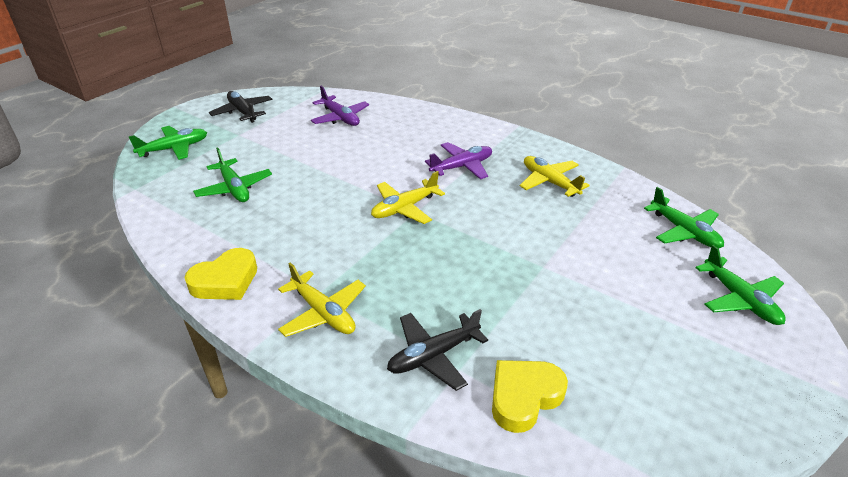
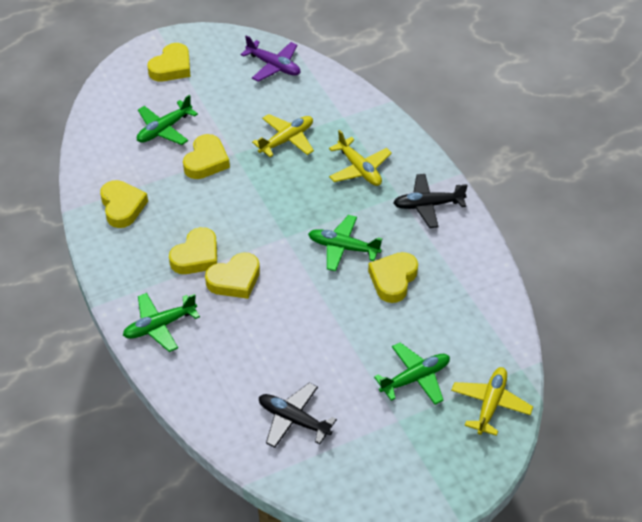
purple plane: 2 -> 1
yellow heart: 2 -> 6

